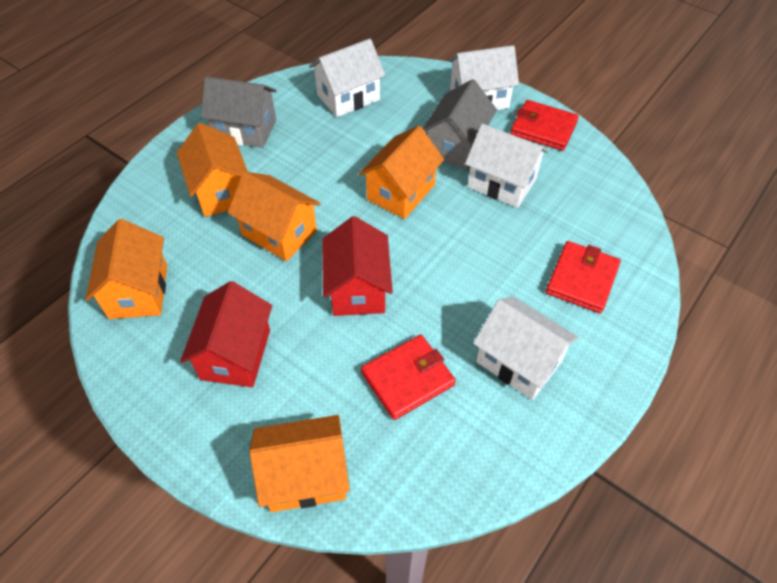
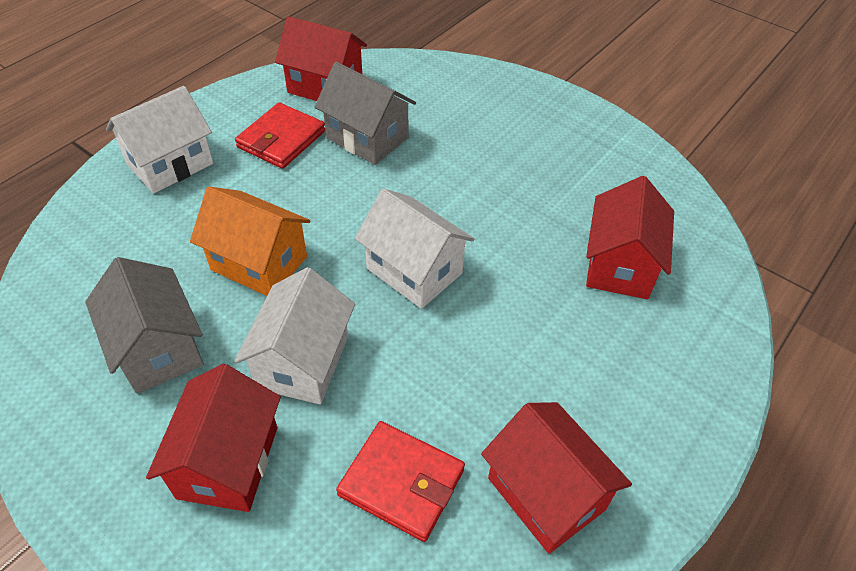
orange house: 5 -> 1
red house: 2 -> 4
red wallet: 3 -> 2
white house: 4 -> 3

